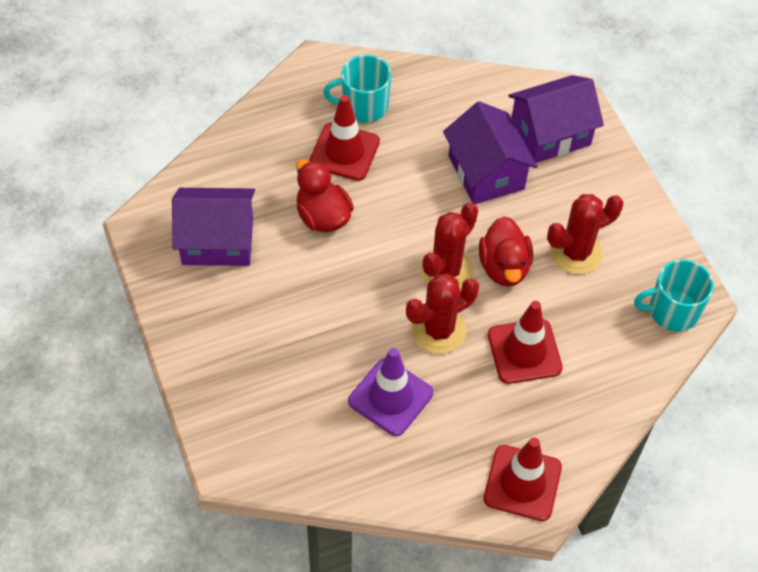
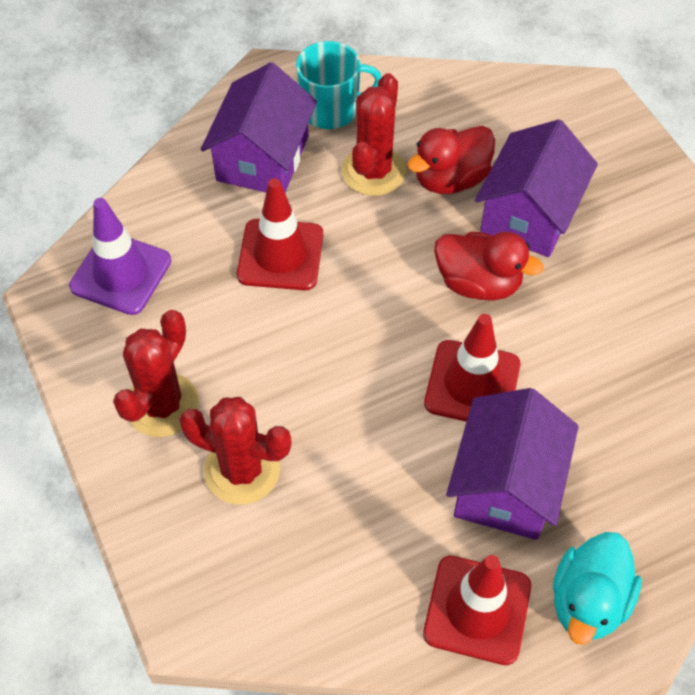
turquoise duck: 0 -> 1
turquoise mug: 2 -> 1

